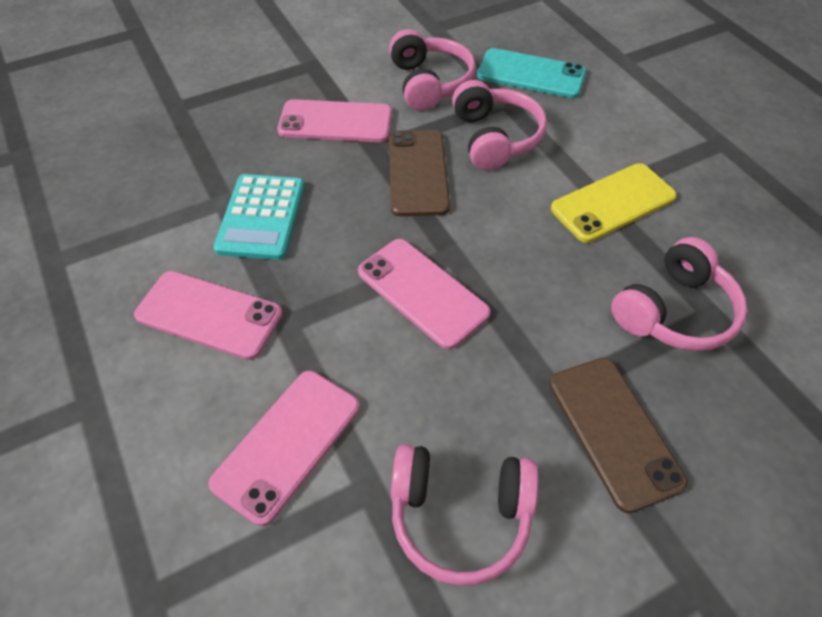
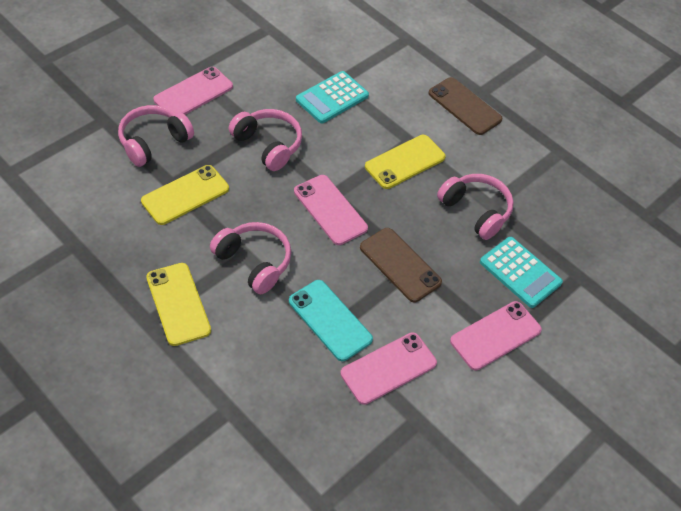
turquoise calculator: 1 -> 2
yellow phone: 1 -> 3

